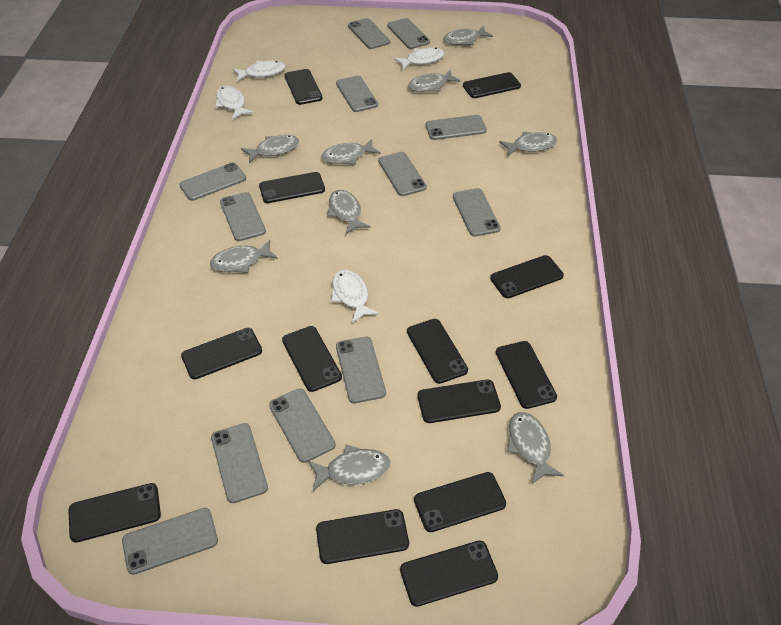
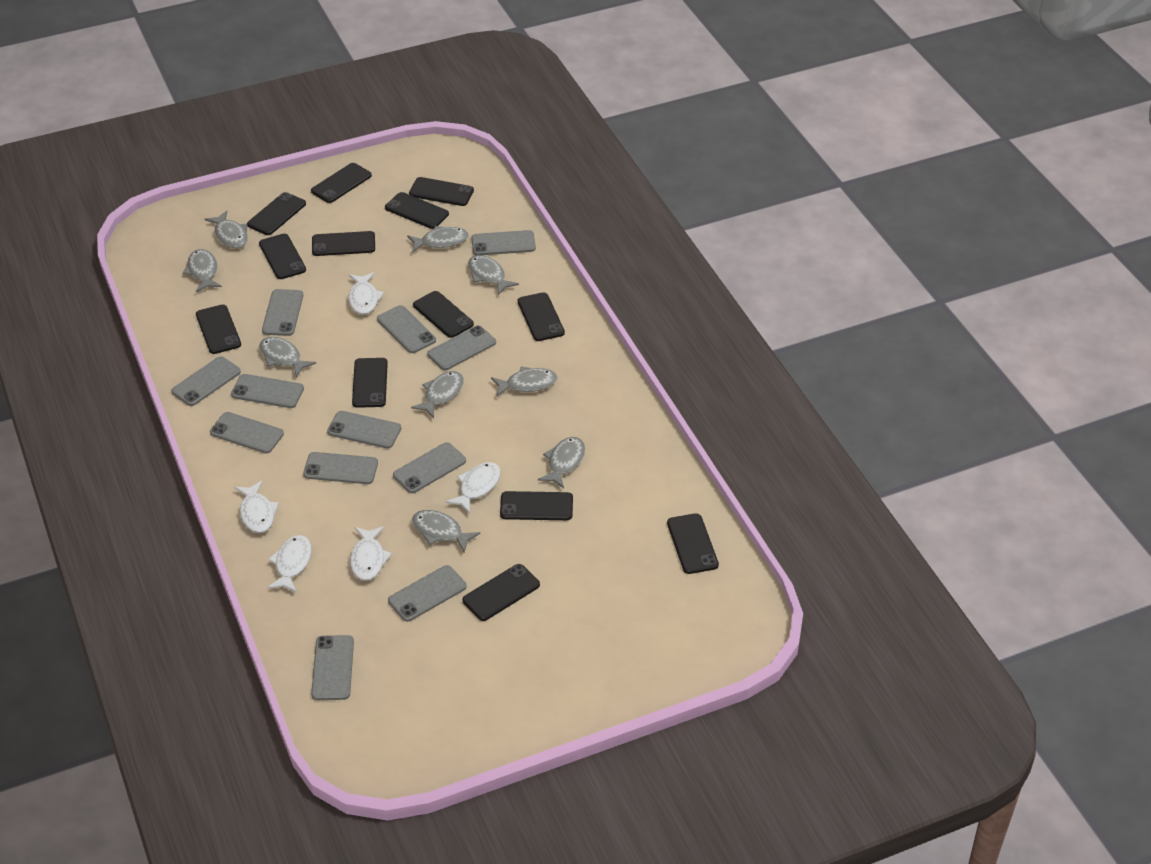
white fish: 4 -> 5

